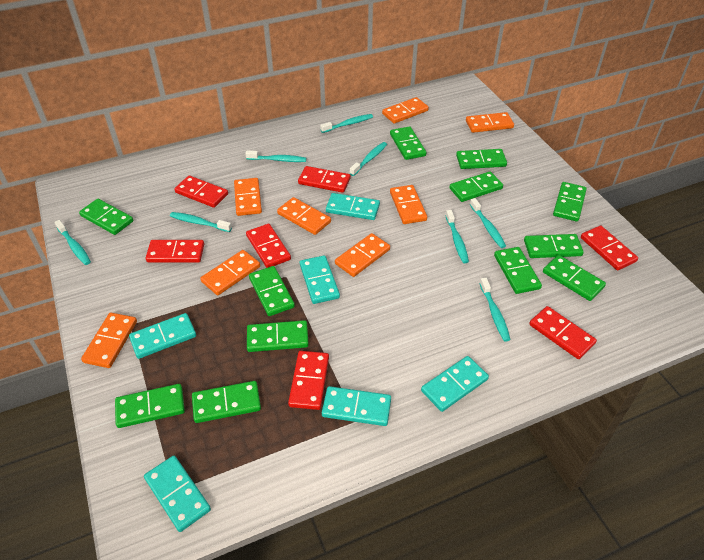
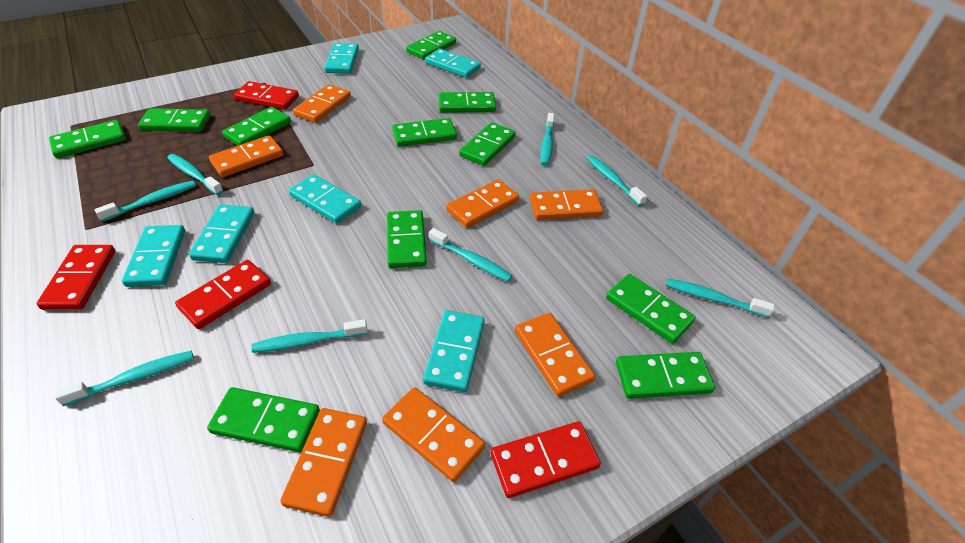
green domino: 12 -> 11
orange domino: 8 -> 7
red domino: 7 -> 4

